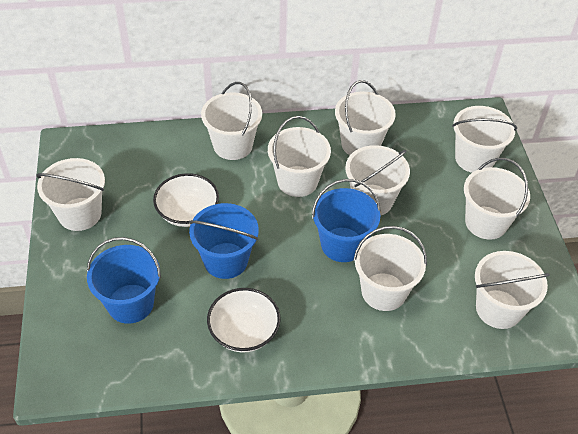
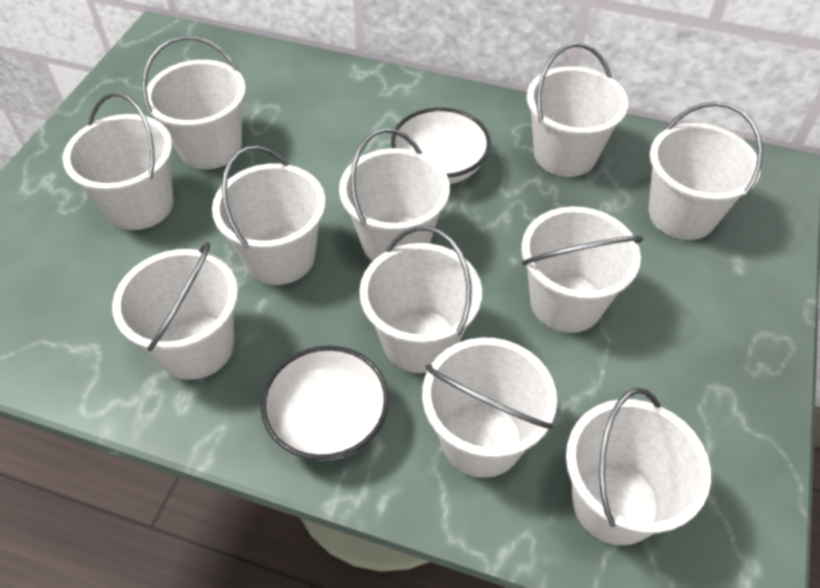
blue bucket: 3 -> 0
white bucket: 9 -> 11

